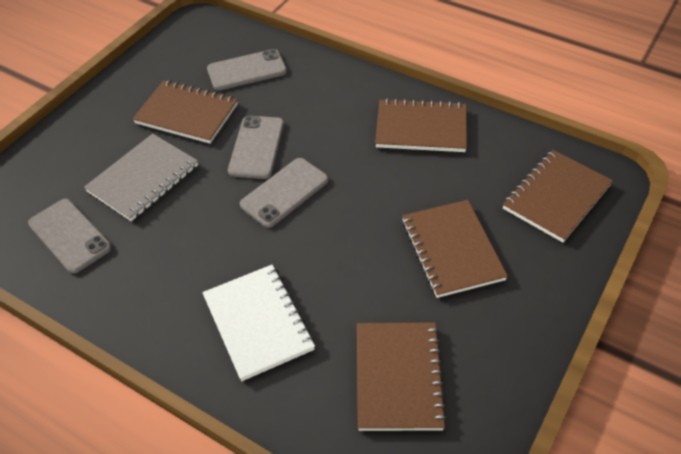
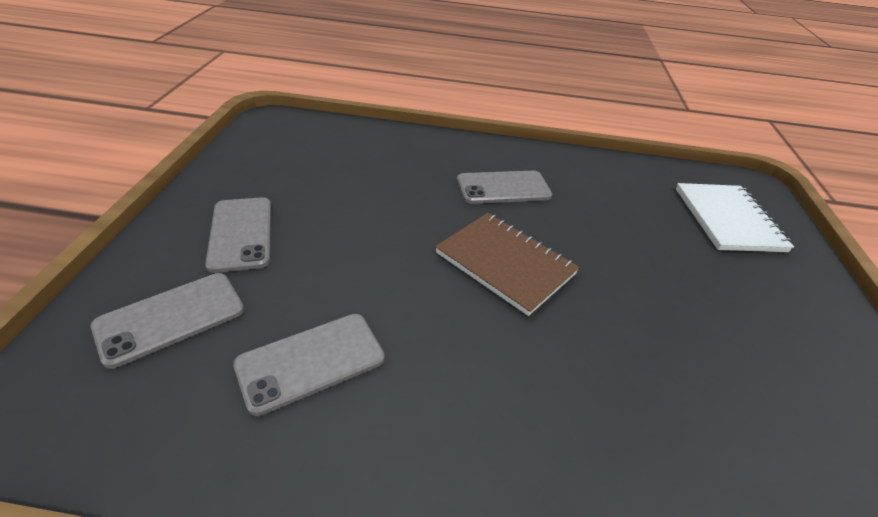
brown notebook: 5 -> 1
grey notebook: 1 -> 0

